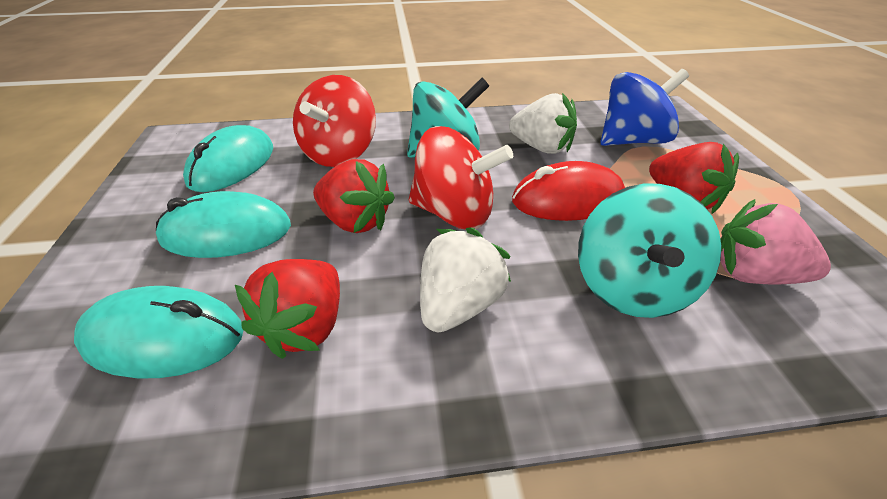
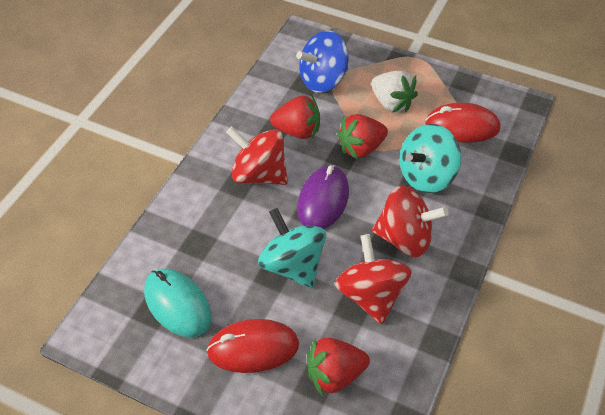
pink strawberry: 1 -> 0
purple mouse: 0 -> 1
red mouse: 1 -> 2
red spinning top: 2 -> 3
turquoise mouse: 3 -> 1
white strawberry: 2 -> 1

